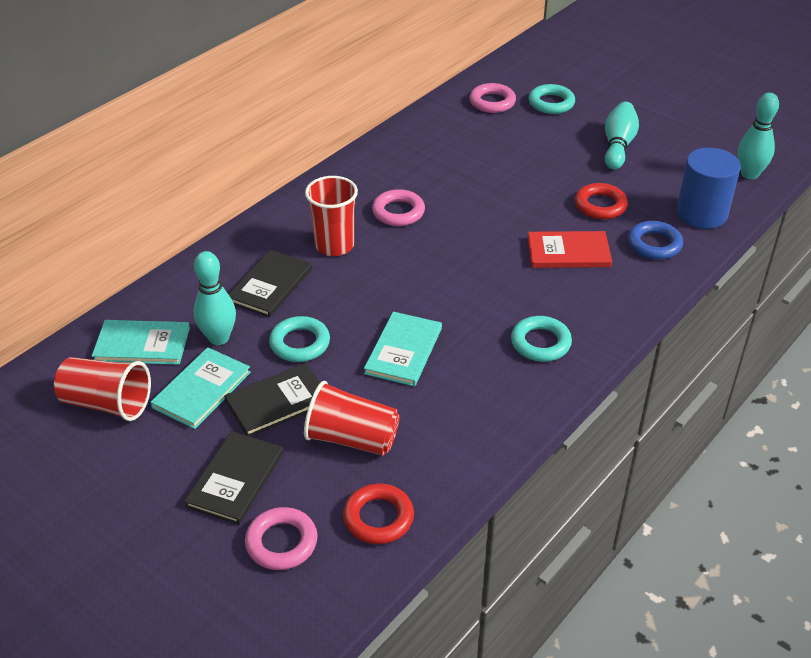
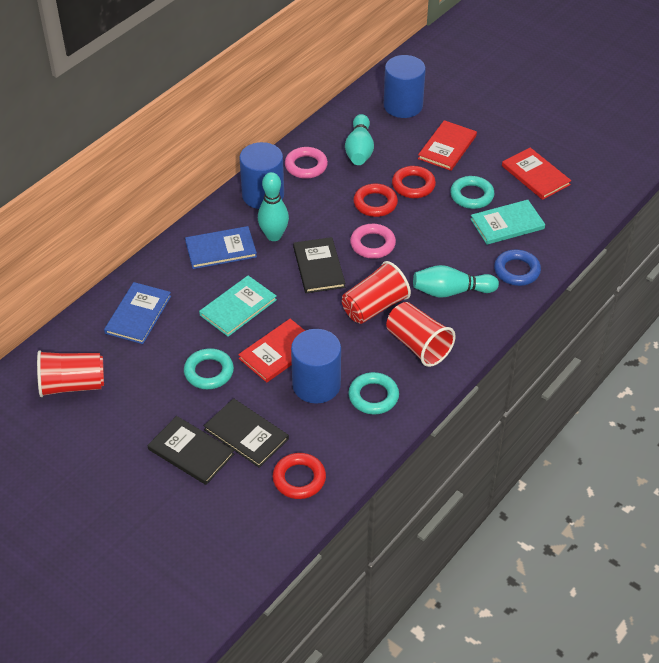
blue book: 0 -> 2
blue cylinder: 1 -> 3
pink ring: 3 -> 2
red book: 1 -> 3
red ring: 2 -> 3
turquoise book: 3 -> 2

